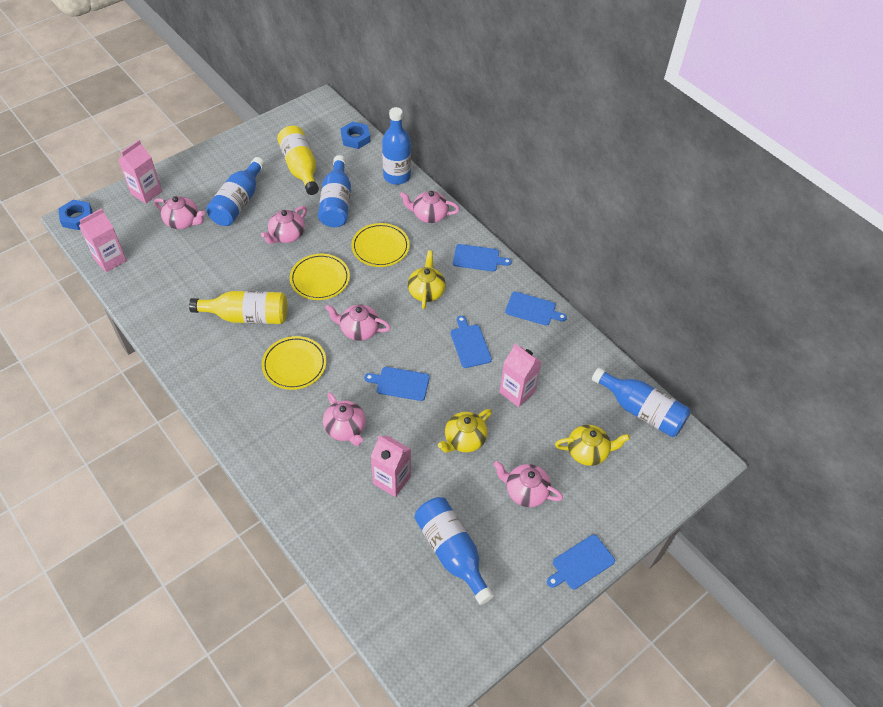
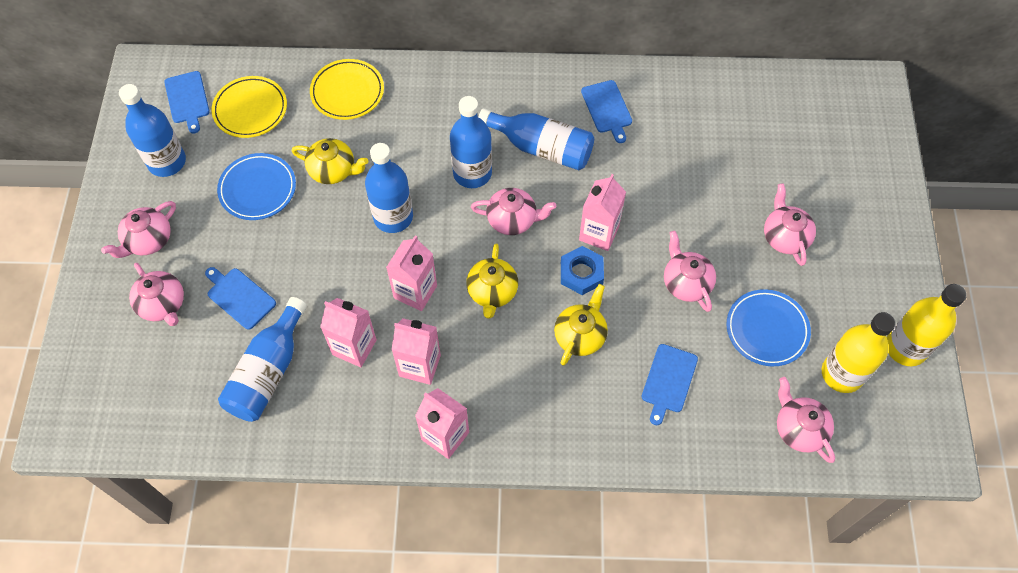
blue cutting board: 5 -> 4
blue nut: 2 -> 1
blue plate: 0 -> 2
pink carton: 4 -> 5
yellow plate: 3 -> 2

